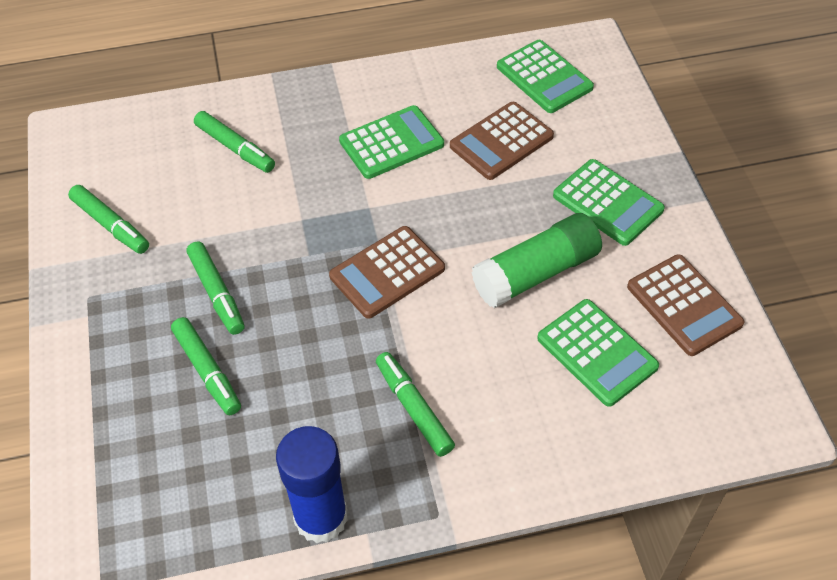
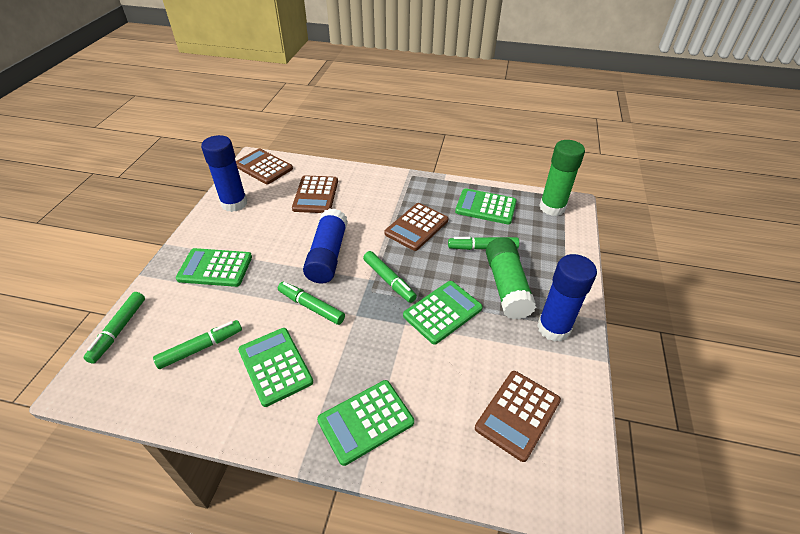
blue glue stick: 1 -> 3
brown calculator: 3 -> 4
green calculator: 4 -> 5
green glue stick: 1 -> 2

